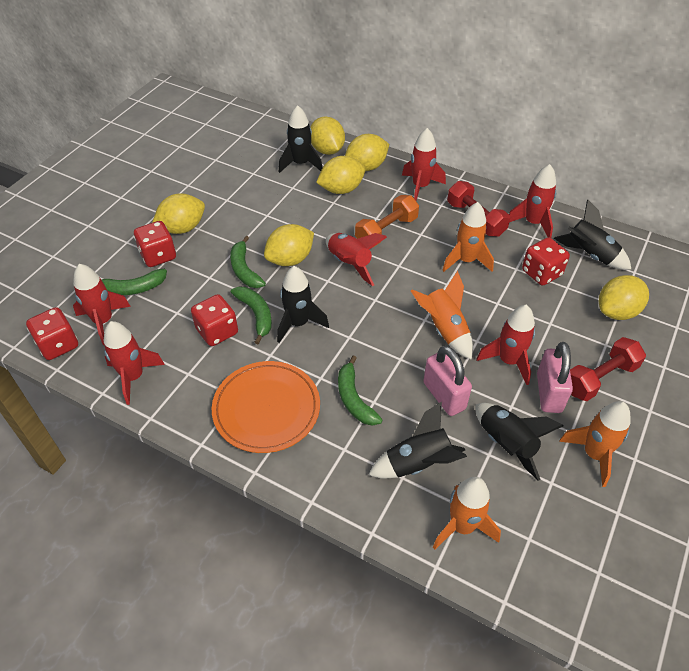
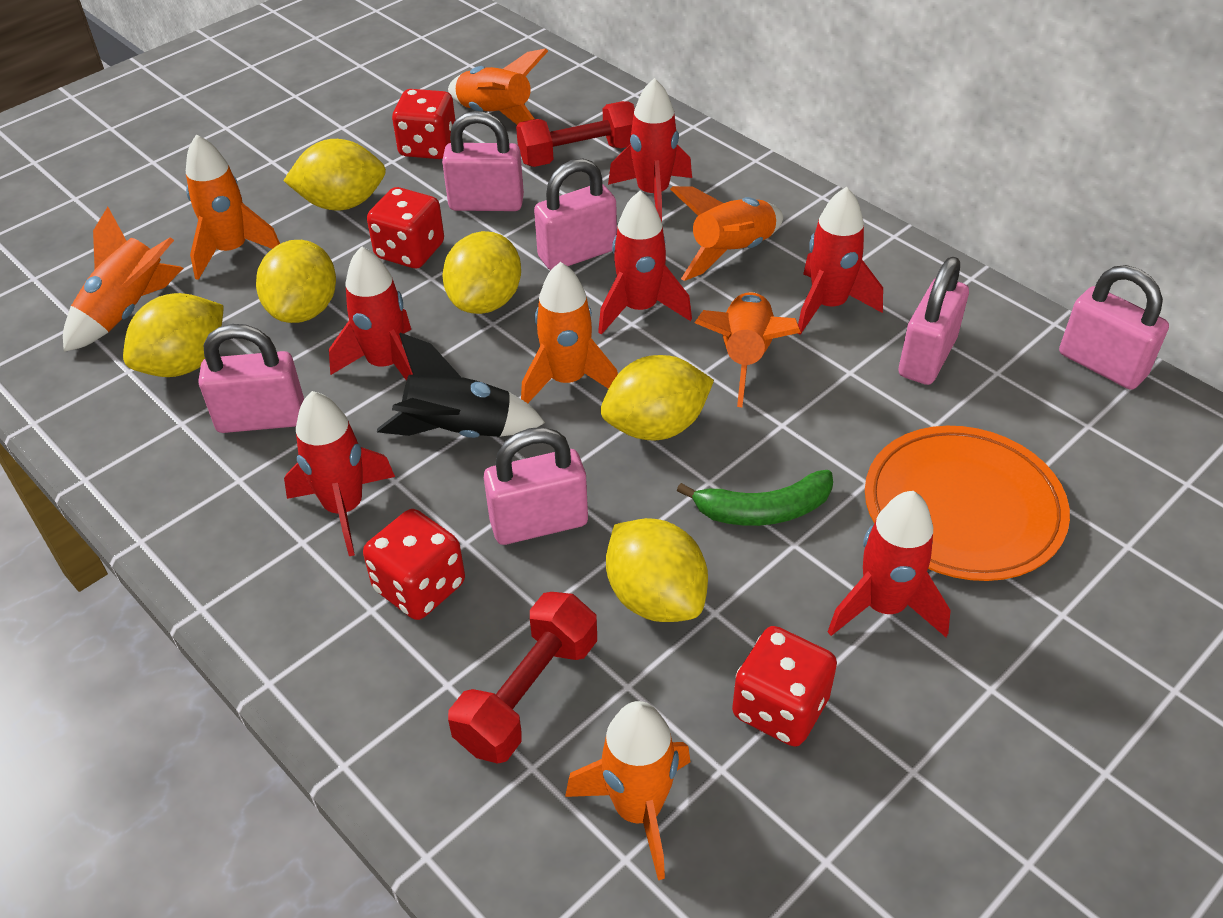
black rocket: 5 -> 1
green banana: 4 -> 1
orange dumbbell: 1 -> 0
orange rocket: 4 -> 7
pink padlock: 2 -> 6

